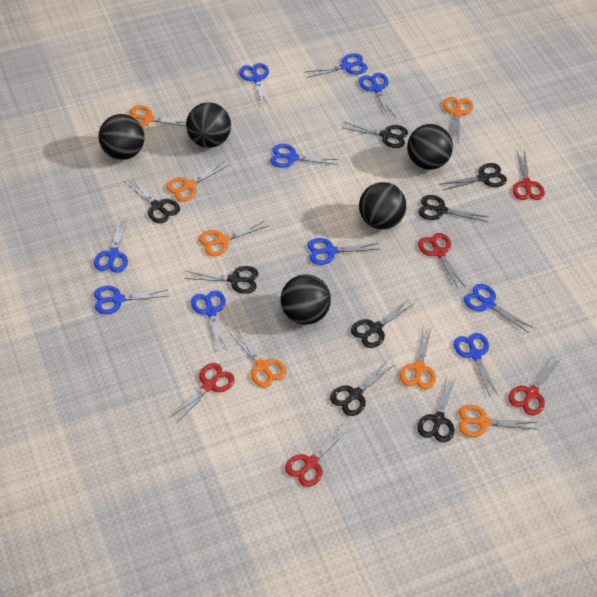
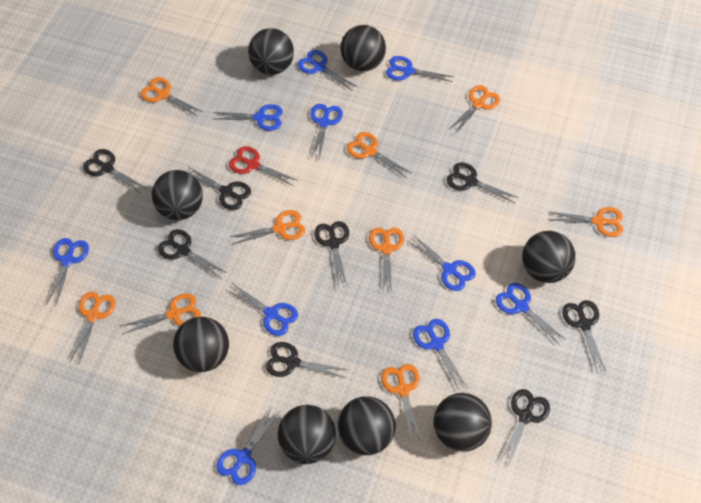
black ball: 5 -> 8
orange scissors: 7 -> 9
red scissors: 5 -> 1

